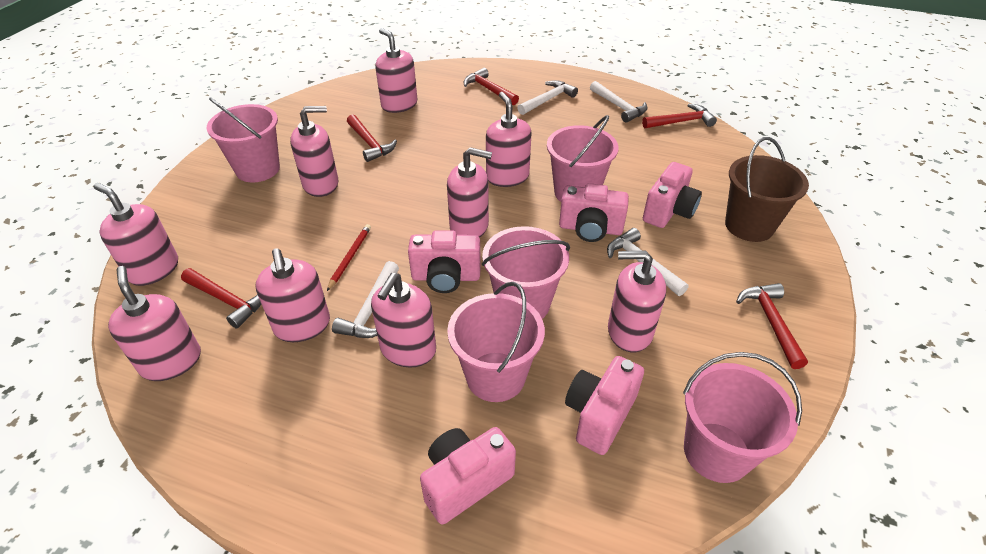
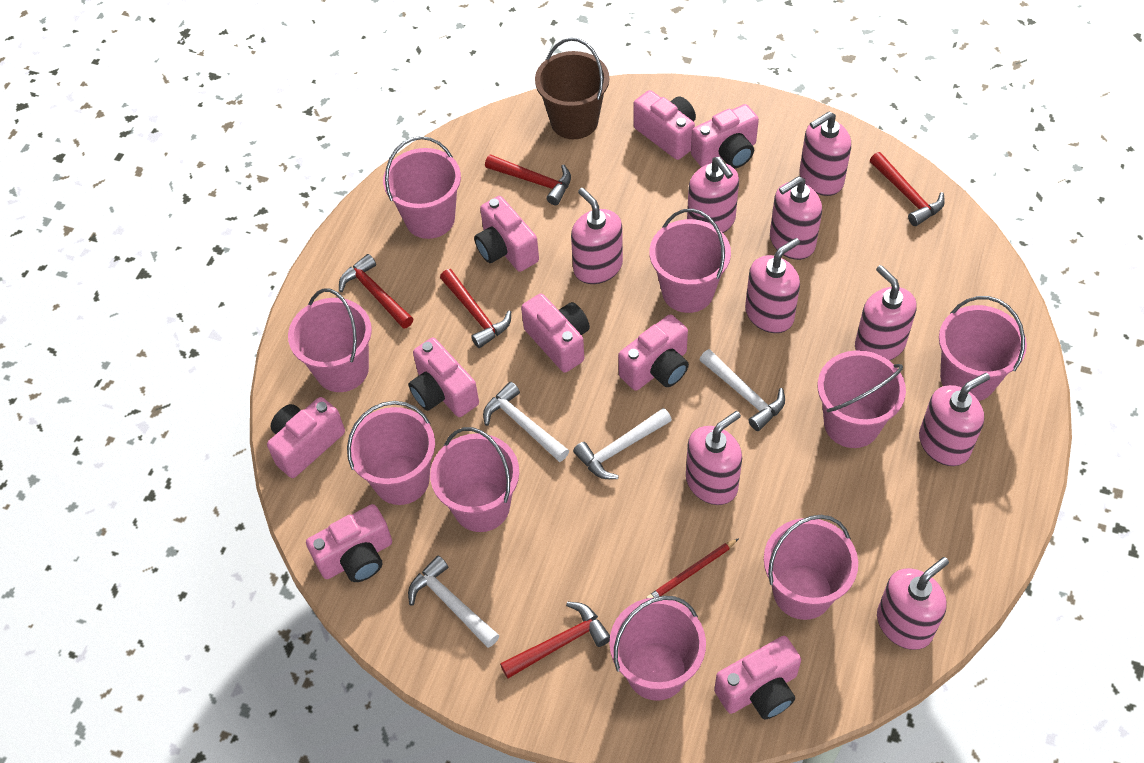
pink bucket: 5 -> 9
pink camera: 5 -> 9

